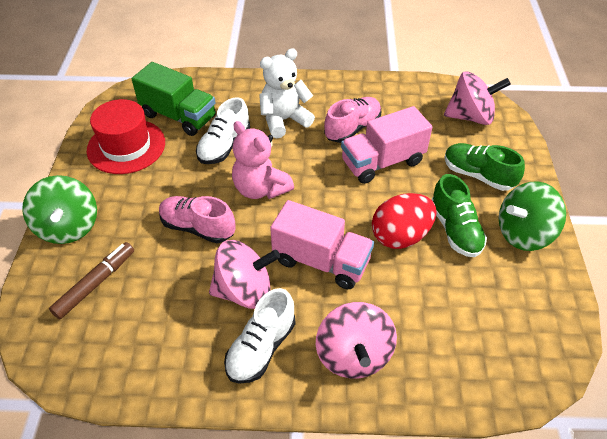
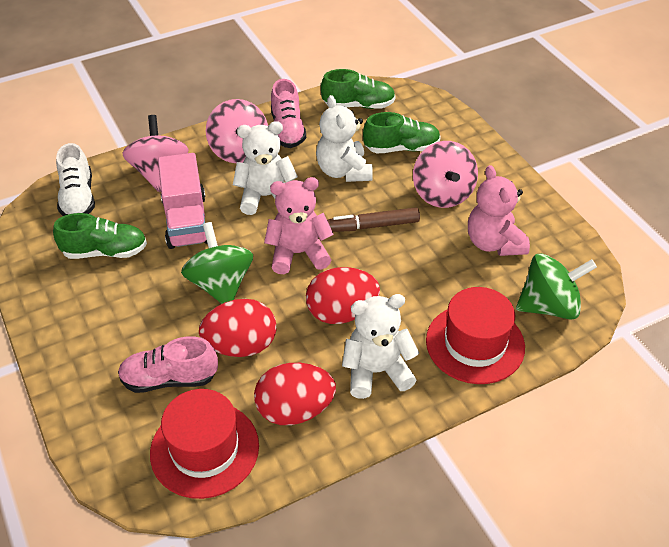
green shoe: 2 -> 3
green truck: 1 -> 0
pink teddy bear: 1 -> 2
pink truck: 2 -> 1
red egg: 1 -> 3
red hat: 1 -> 2
white shoe: 2 -> 1
white teddy bear: 1 -> 3

